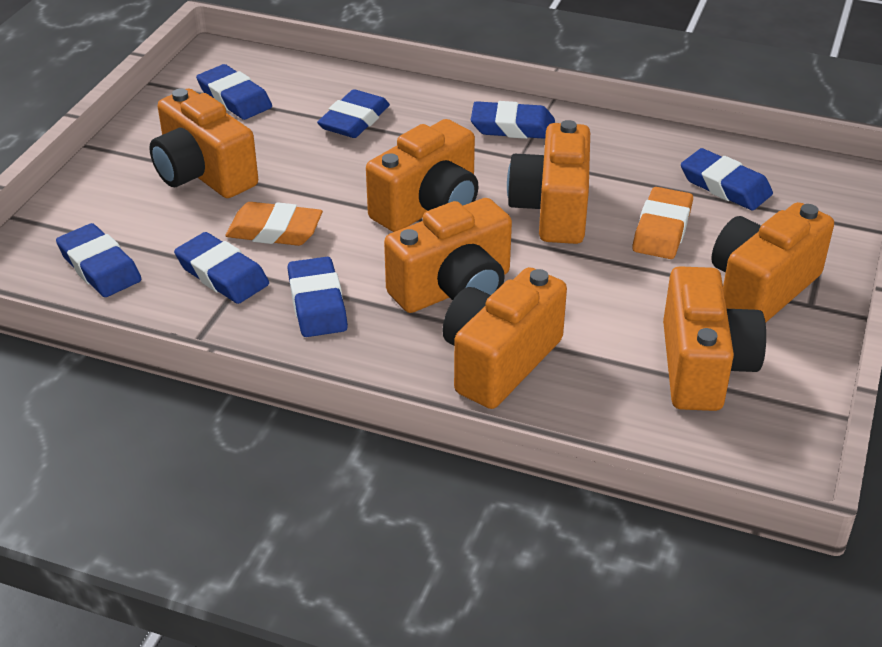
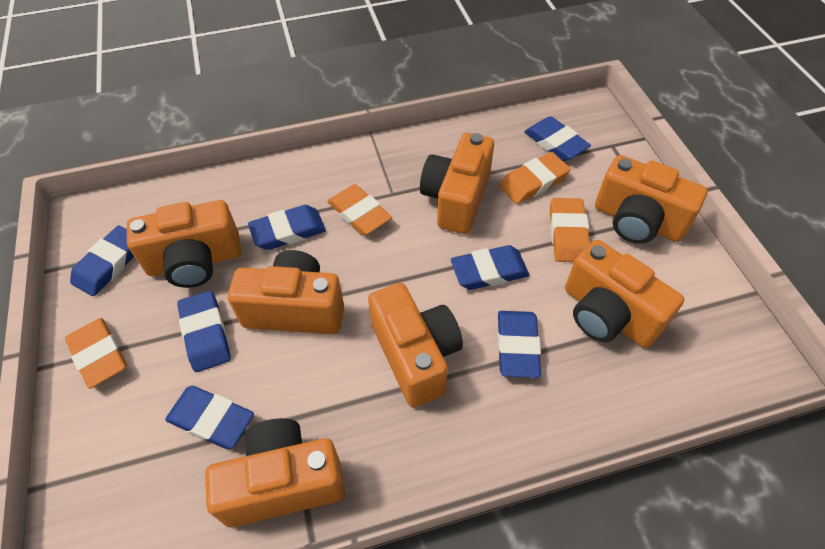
orange eraser: 2 -> 4

